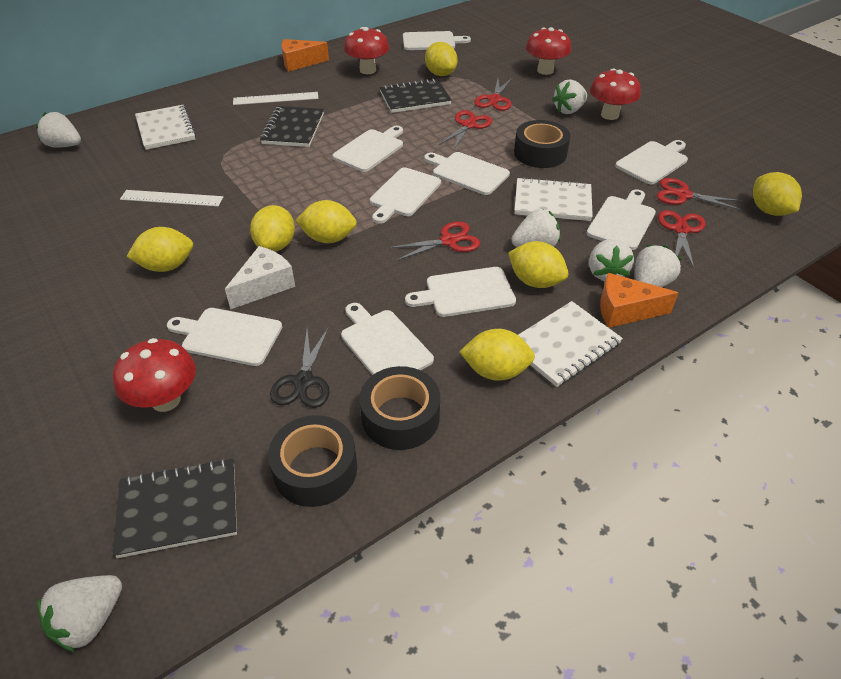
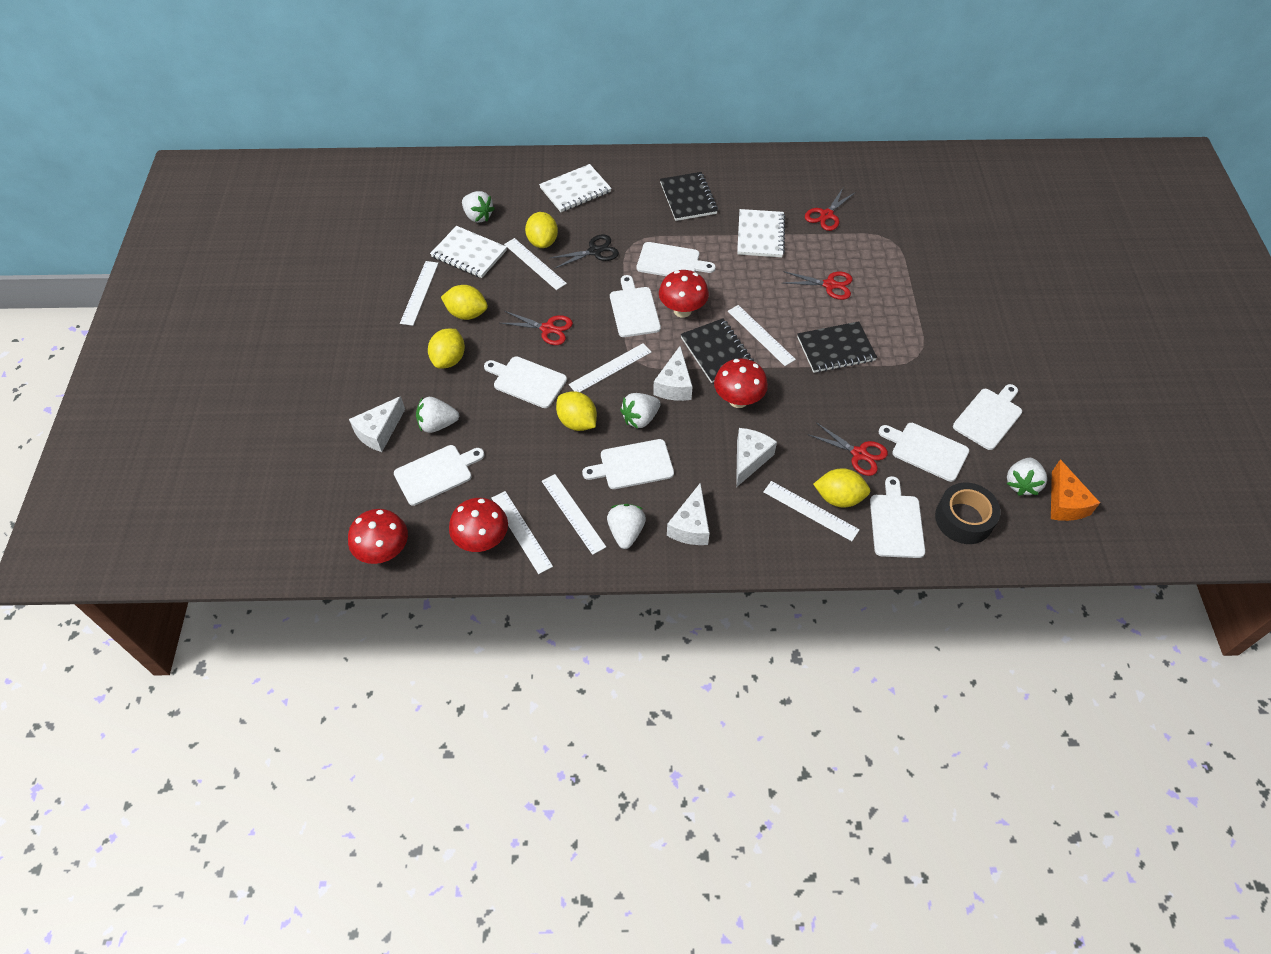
black tape: 3 -> 1
orange cheese: 2 -> 1
red scissors: 5 -> 4
white cheese: 1 -> 4
white cutting board: 9 -> 8
white ruler: 2 -> 7
white strawberry: 6 -> 5
yellow lemon: 7 -> 5

